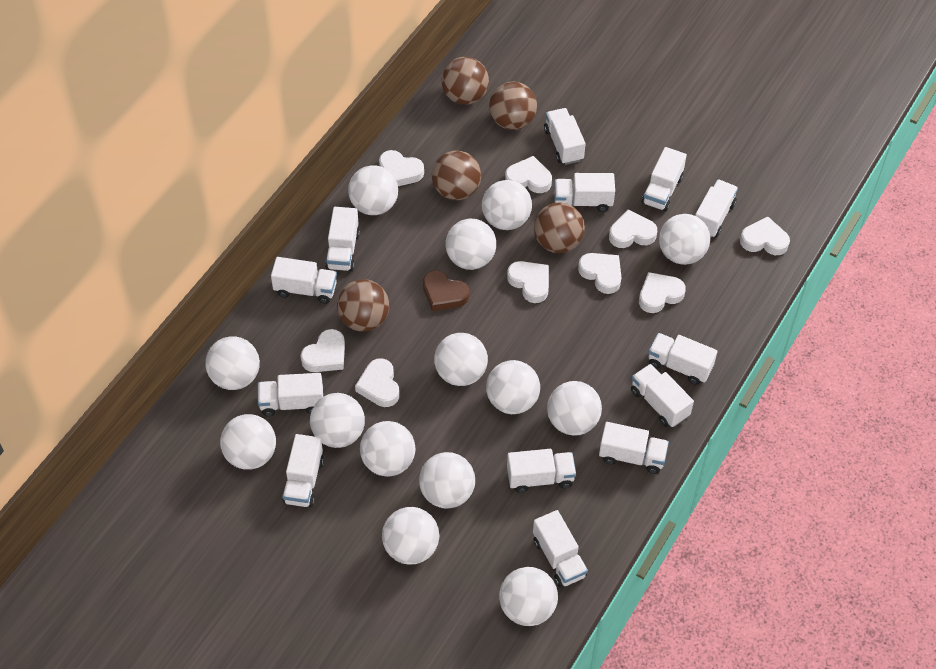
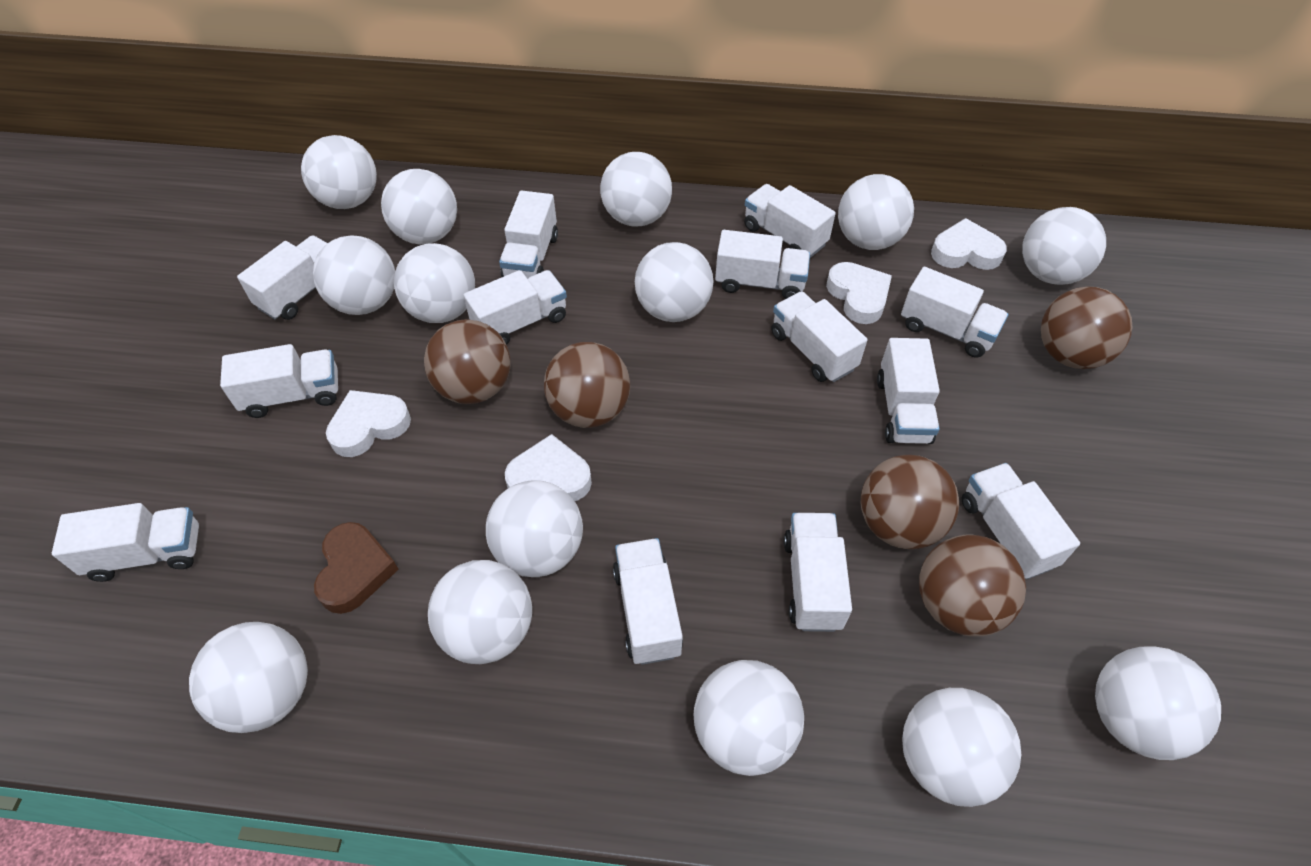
white heart: 9 -> 4

